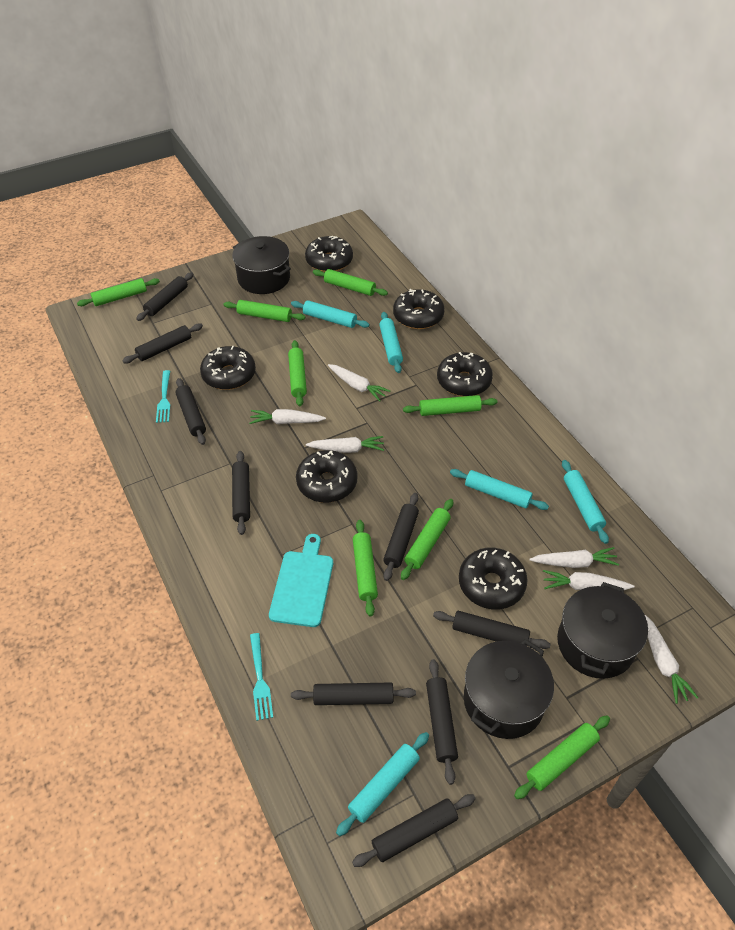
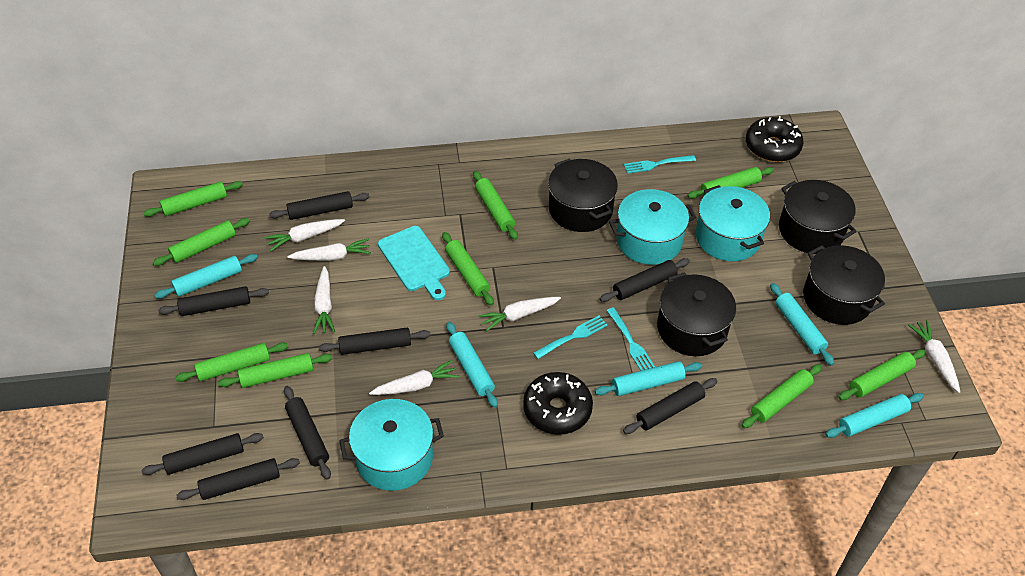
black donut: 6 -> 2
black pot: 3 -> 4
black rolling pin: 9 -> 8
green rolling pin: 8 -> 9
turquoise fork: 2 -> 3
turquoise pot: 0 -> 3

